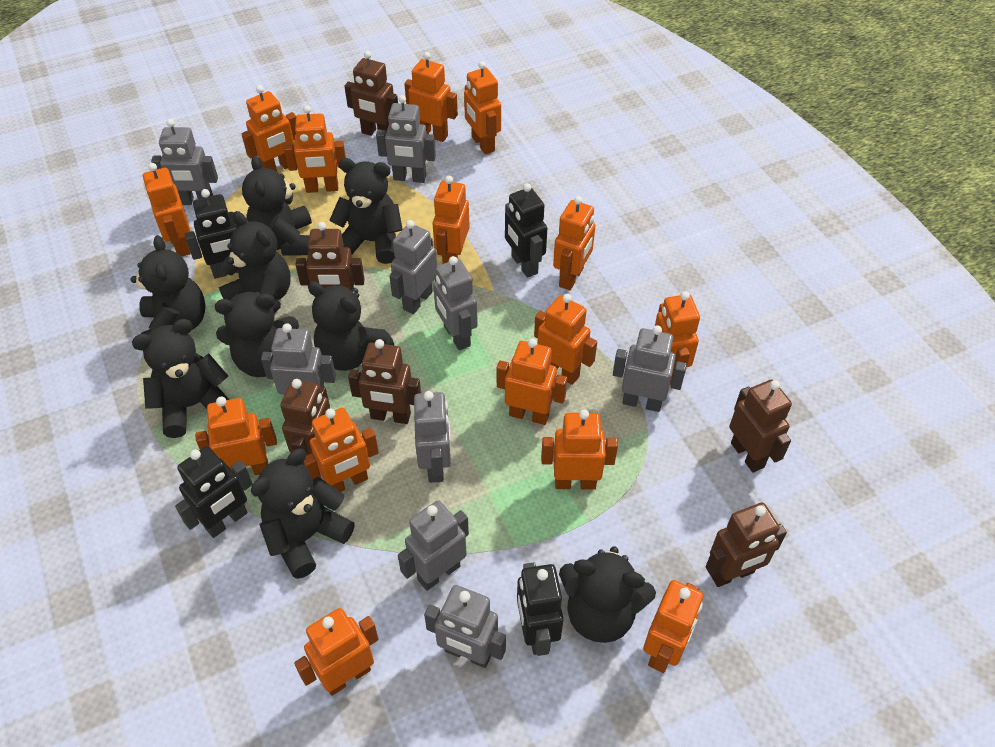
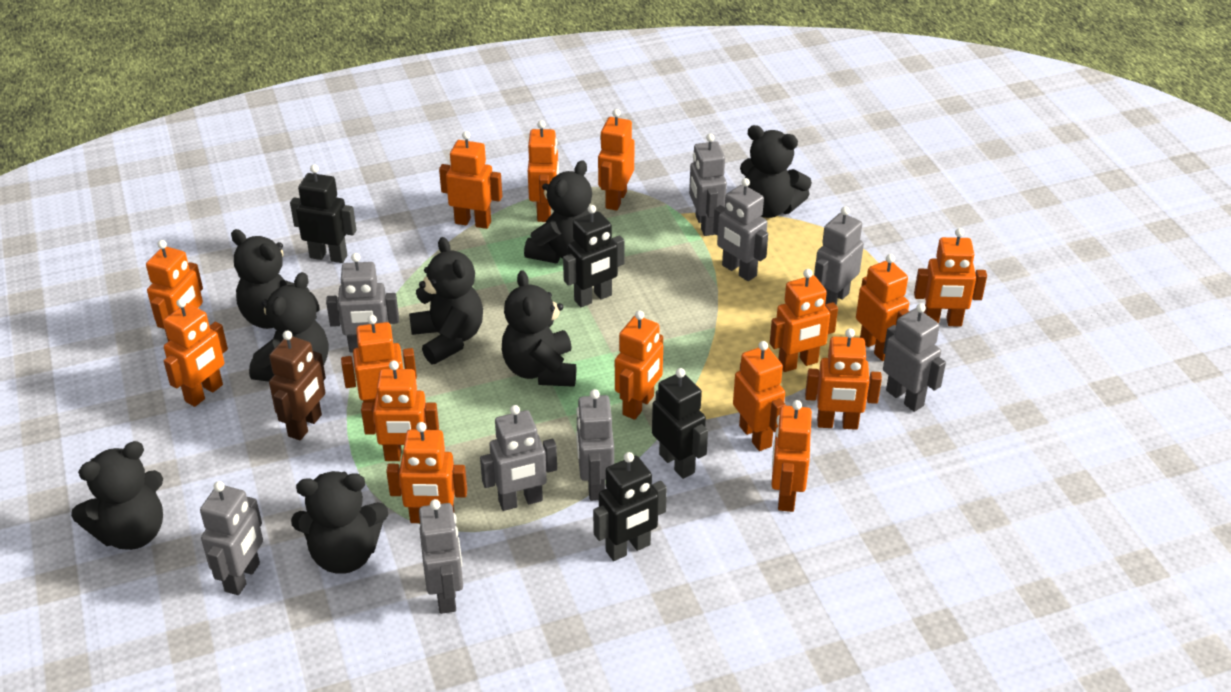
black teddy bear: 9 -> 8
brown robot: 6 -> 1

